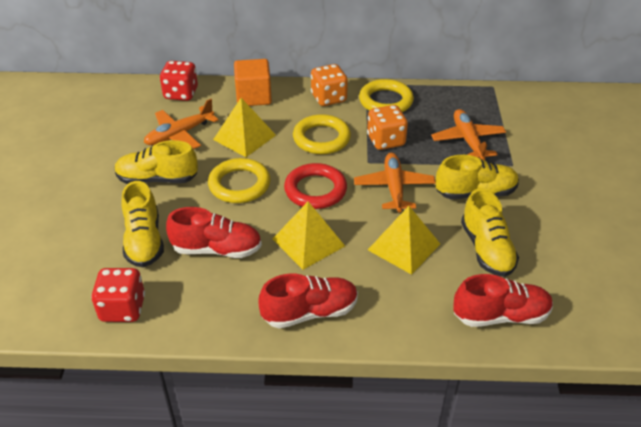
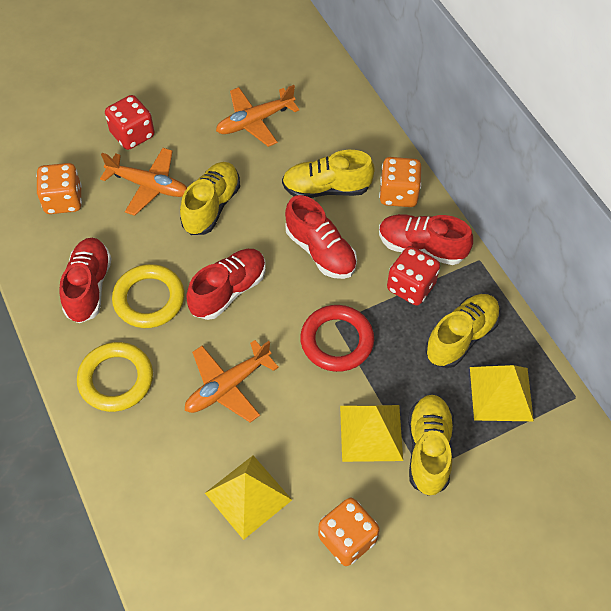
orange cube: 1 -> 0
orange dice: 2 -> 3
red shoe: 3 -> 4
yellow ring: 3 -> 2

